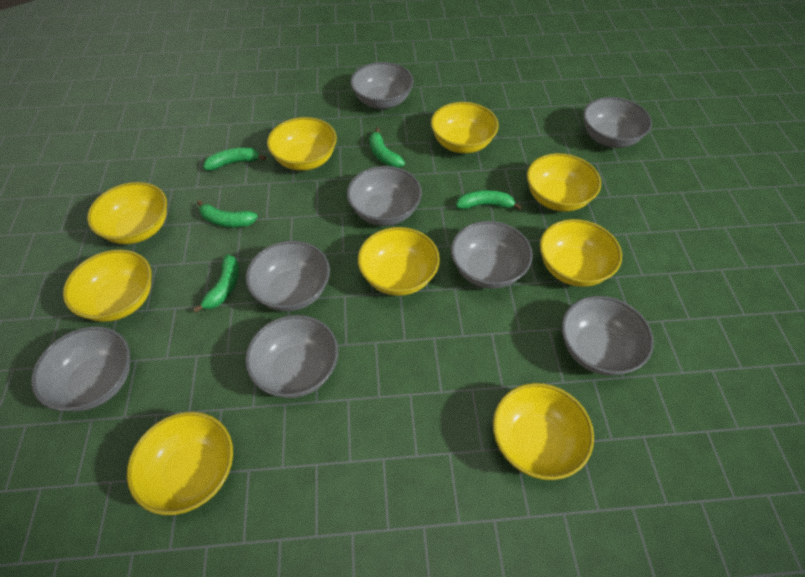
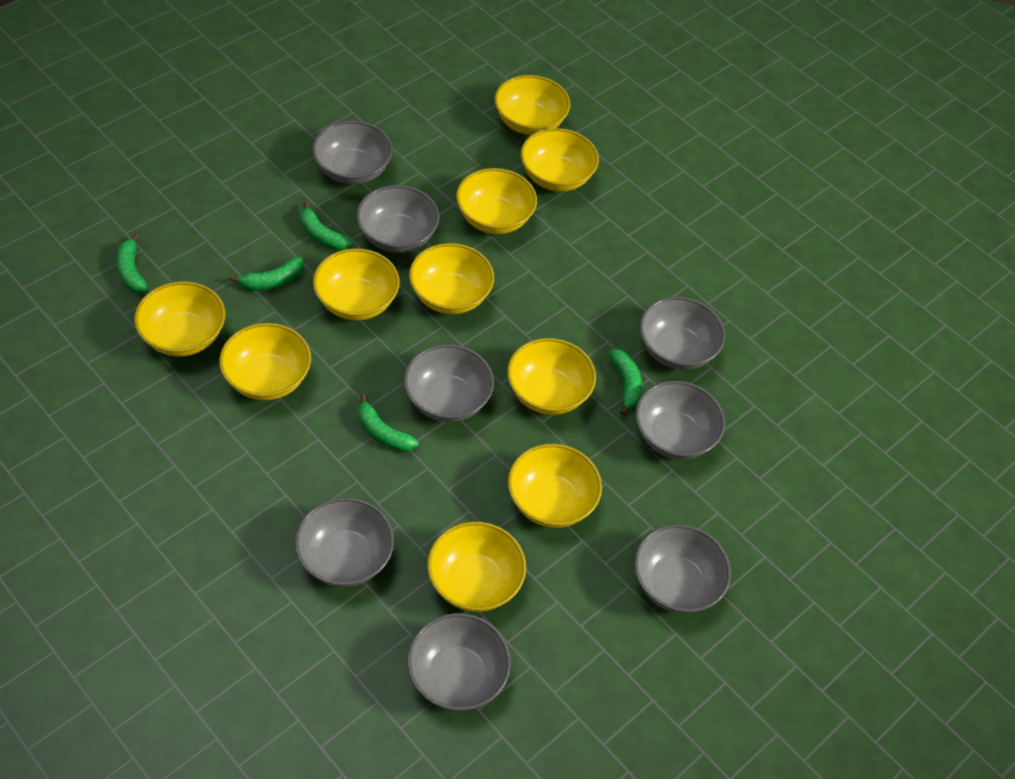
yellow bowl: 9 -> 10

